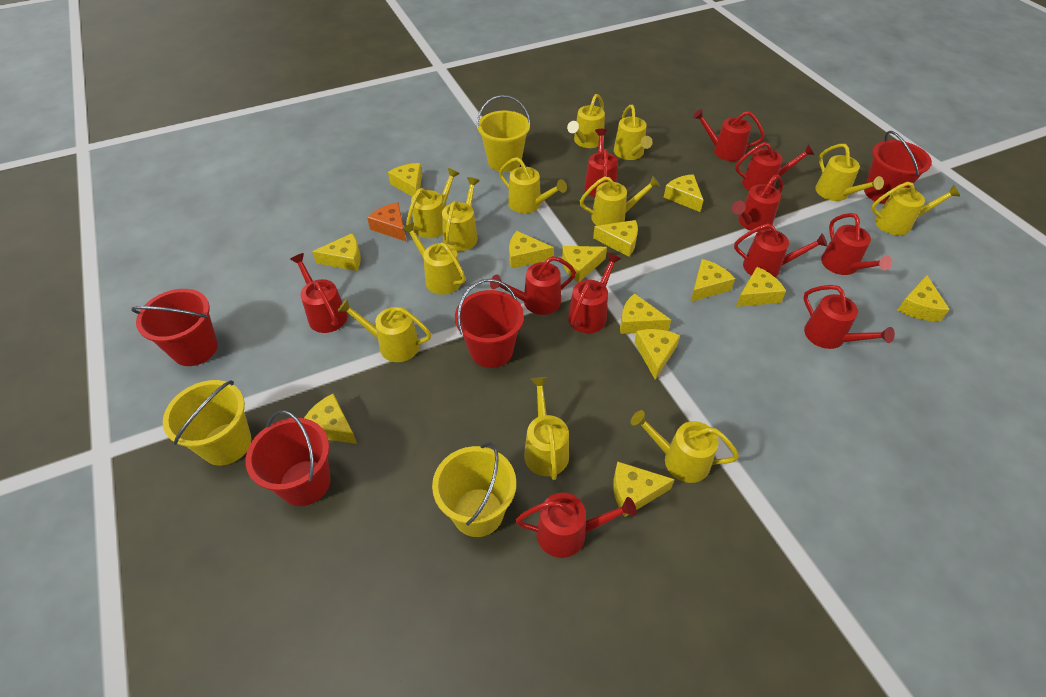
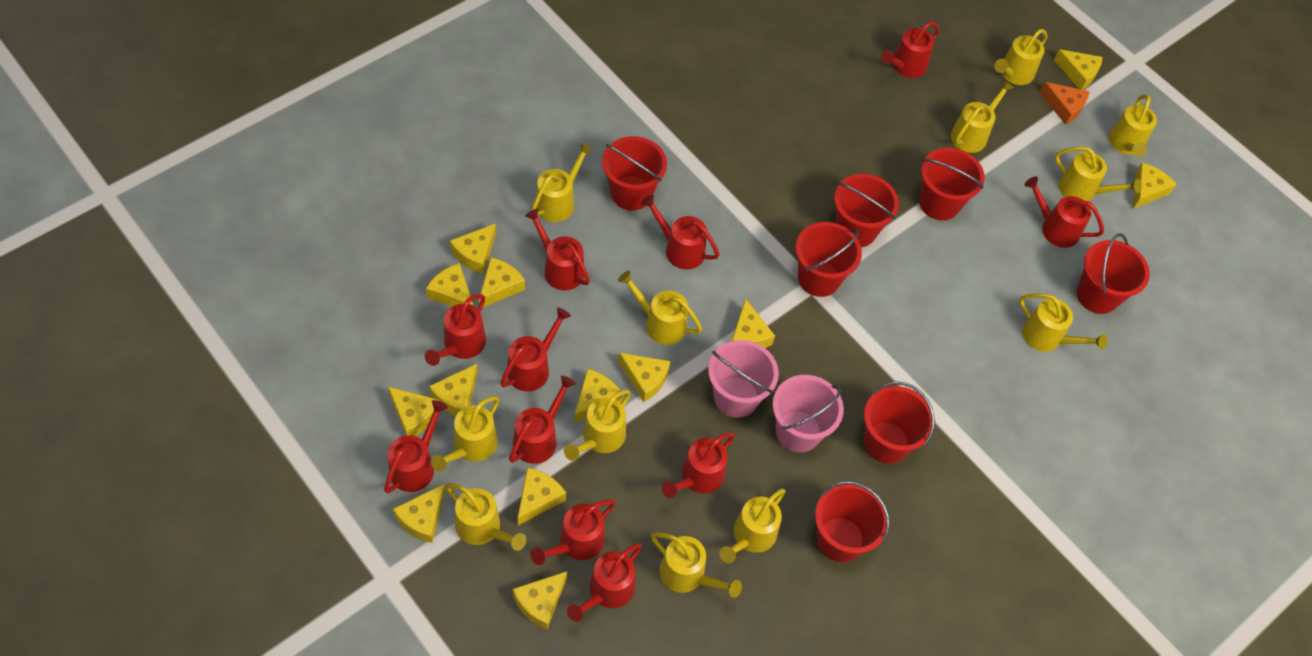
pink bucket: 0 -> 2
red bucket: 4 -> 7
yellow bucket: 3 -> 0

